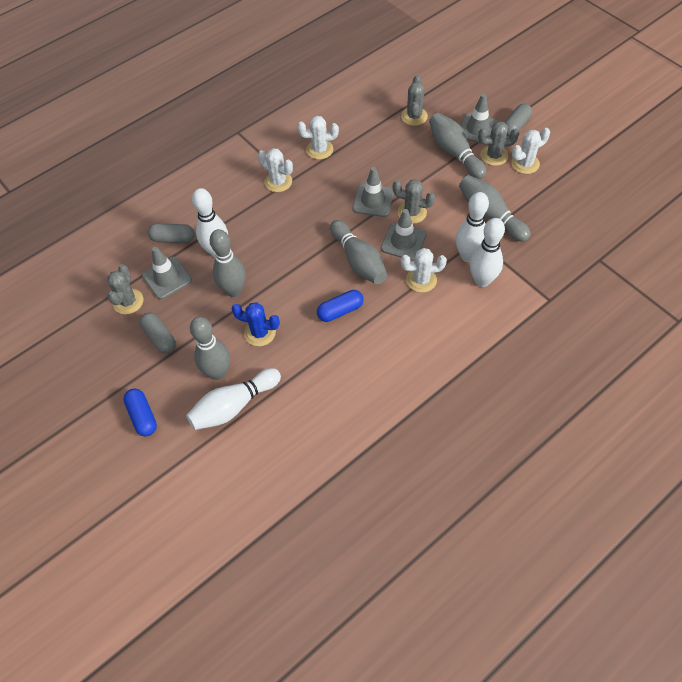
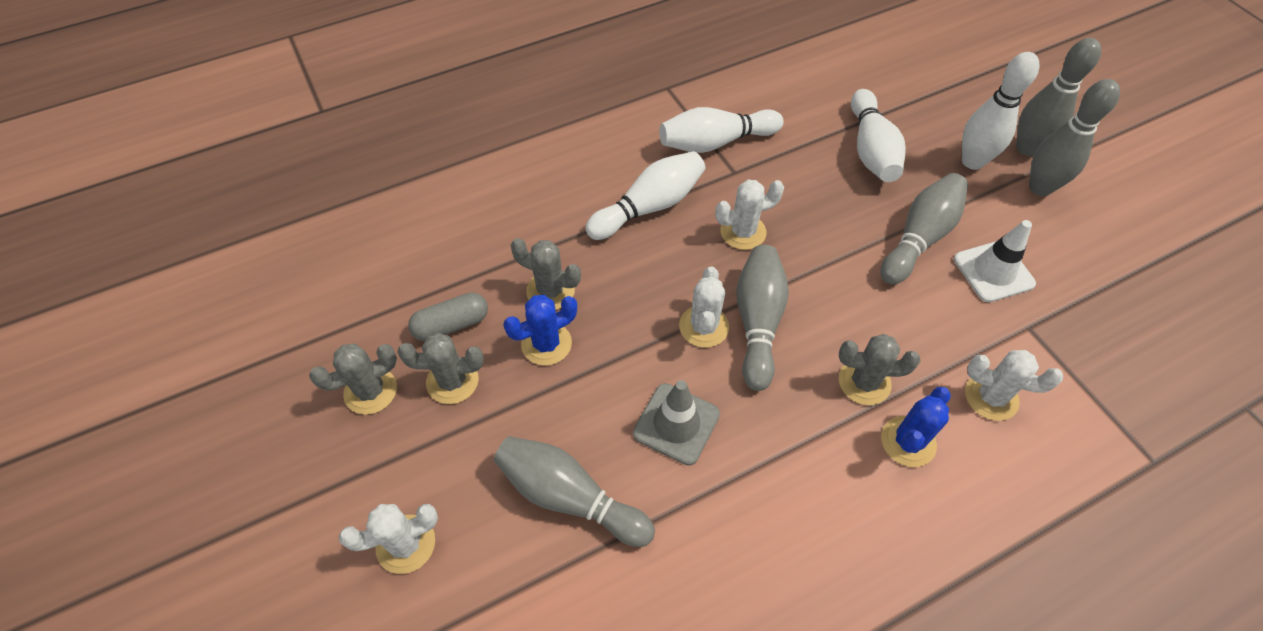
blue cactus: 1 -> 2
blue capsule: 2 -> 0
grey capsule: 3 -> 1
grey traffic cone: 4 -> 1
white traffic cone: 0 -> 1

